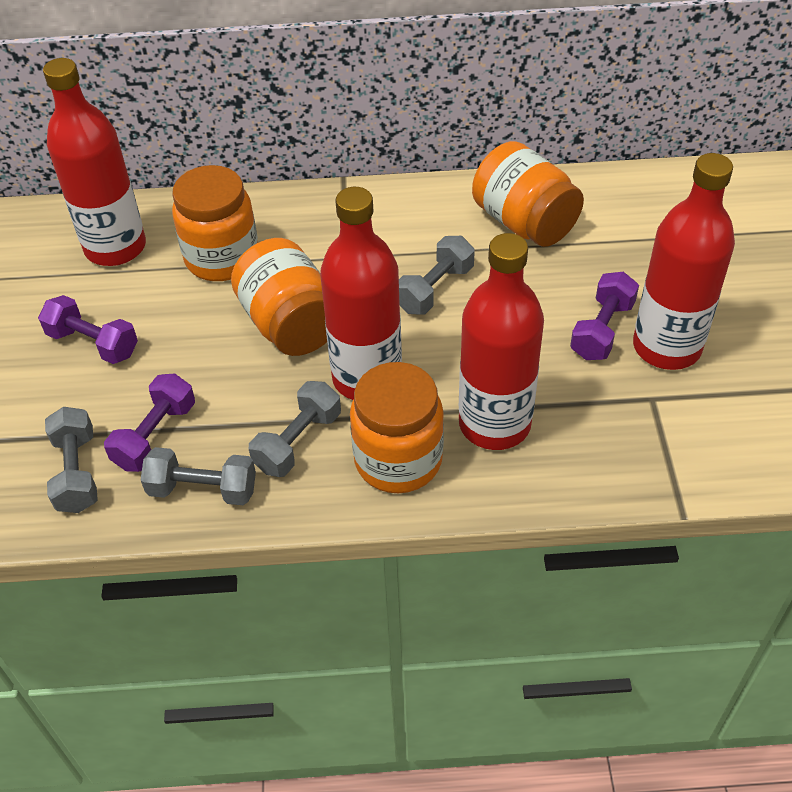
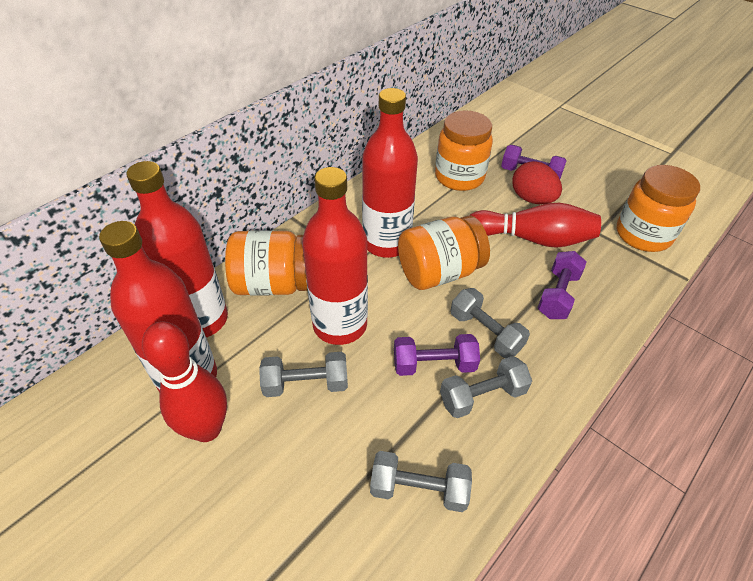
red bowling pin: 0 -> 2
red egg: 0 -> 1

